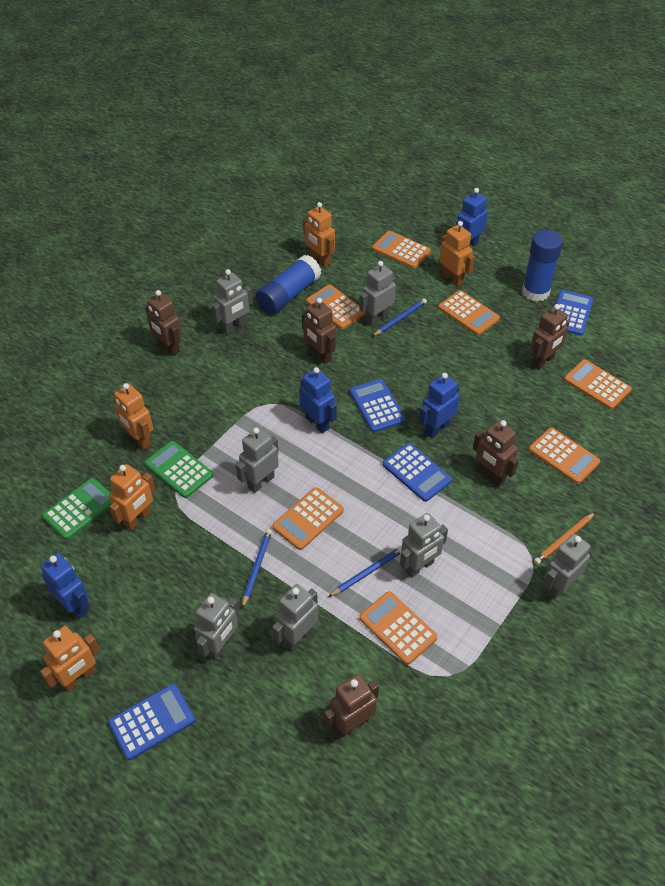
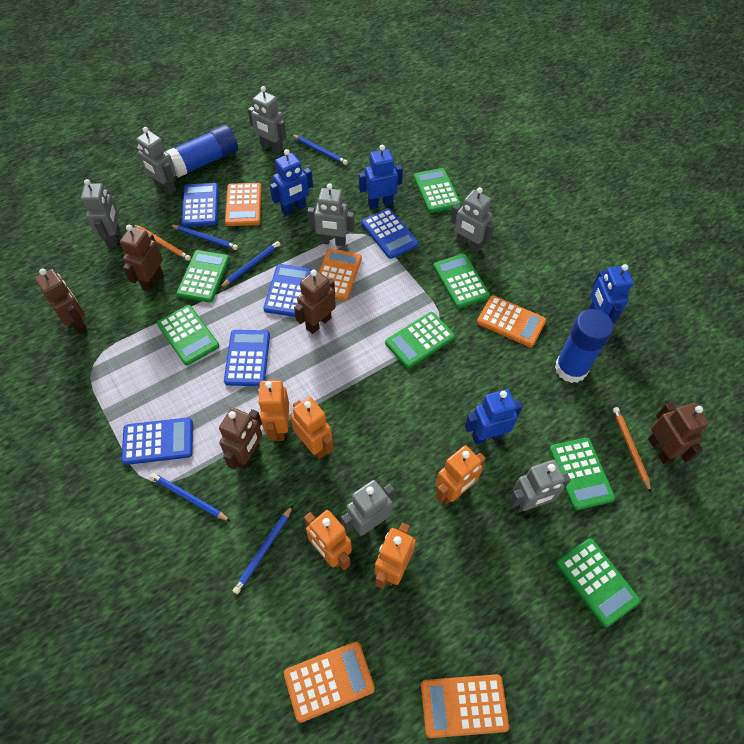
blue calculator: 4 -> 5
blue pencil: 3 -> 5
green calculator: 2 -> 7
orange calculator: 7 -> 5
orange pencil: 1 -> 2

